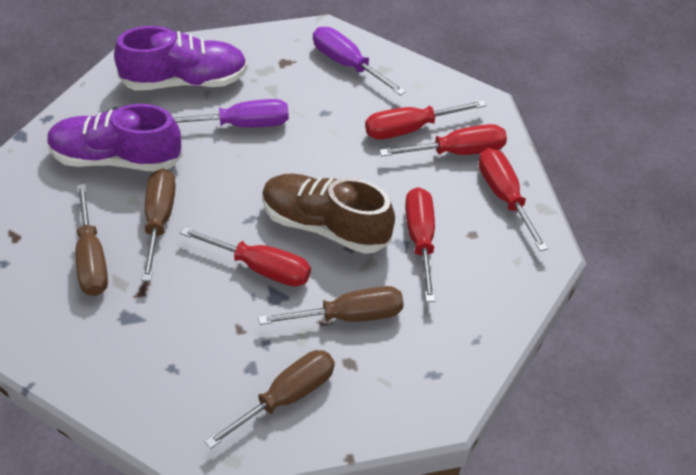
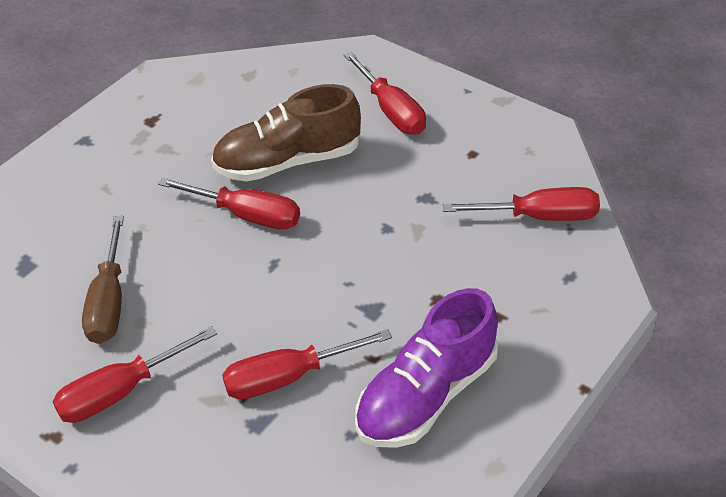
brown screwdriver: 4 -> 1
purple screwdriver: 2 -> 0
purple shoe: 2 -> 1

